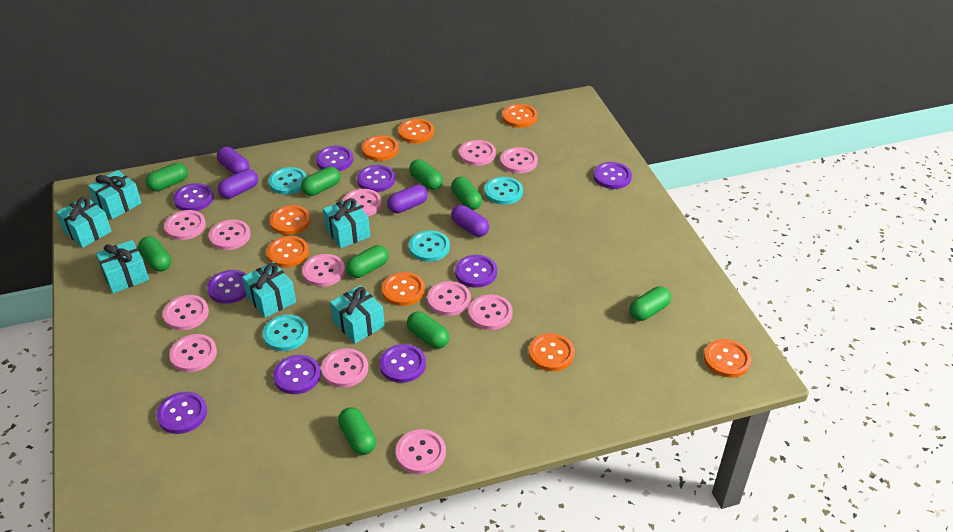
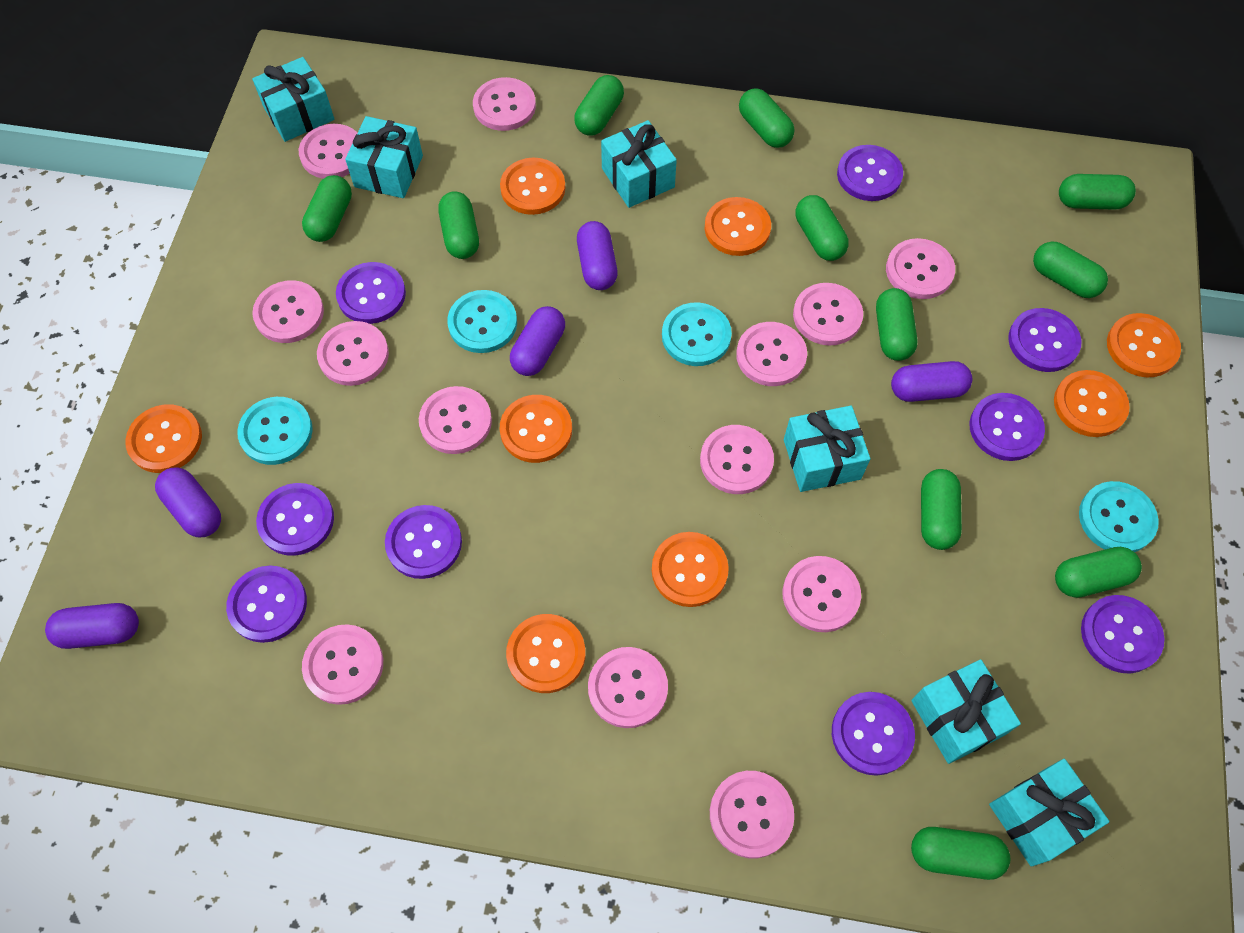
green capsule: 9 -> 11
pink button: 12 -> 13
purple capsule: 4 -> 5

